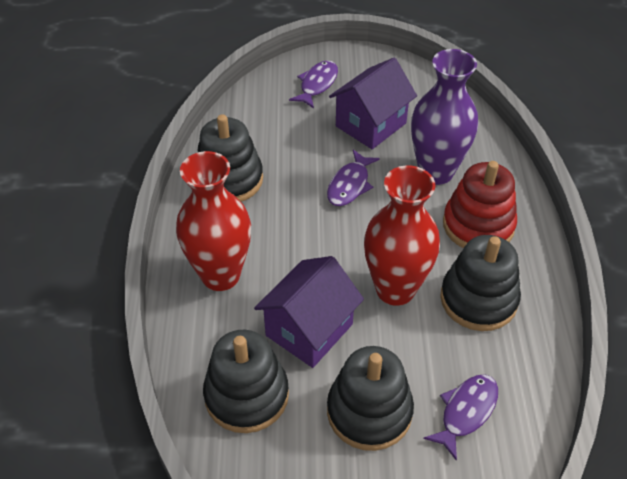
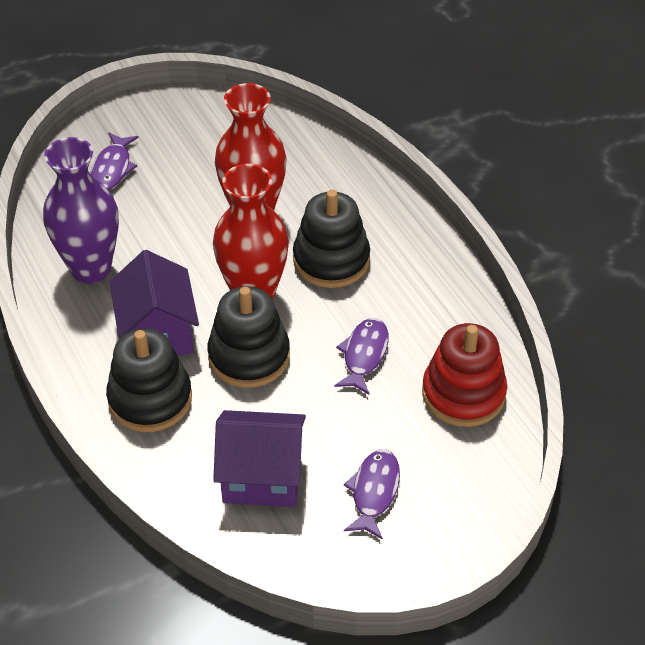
black stacking toy: 4 -> 3

